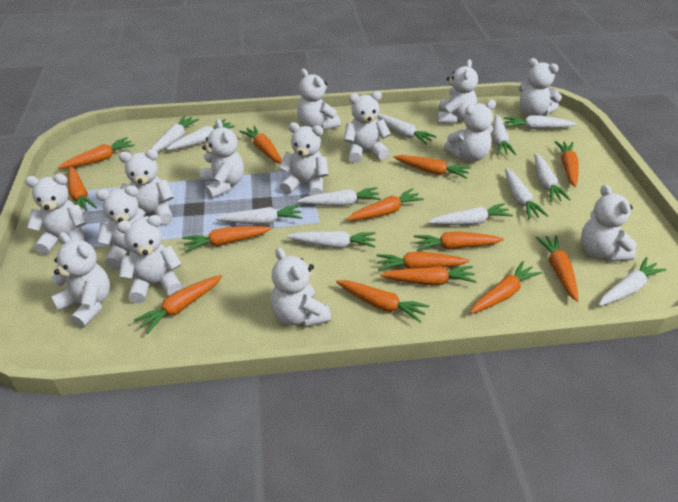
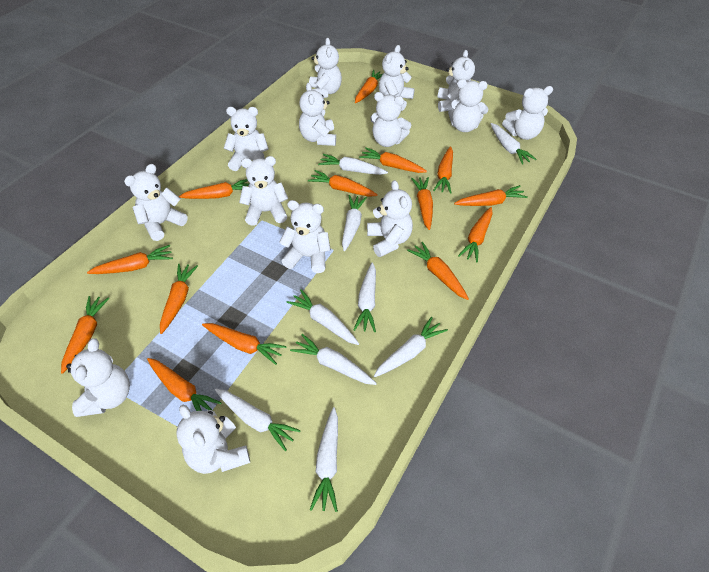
white carrot: 12 -> 9

